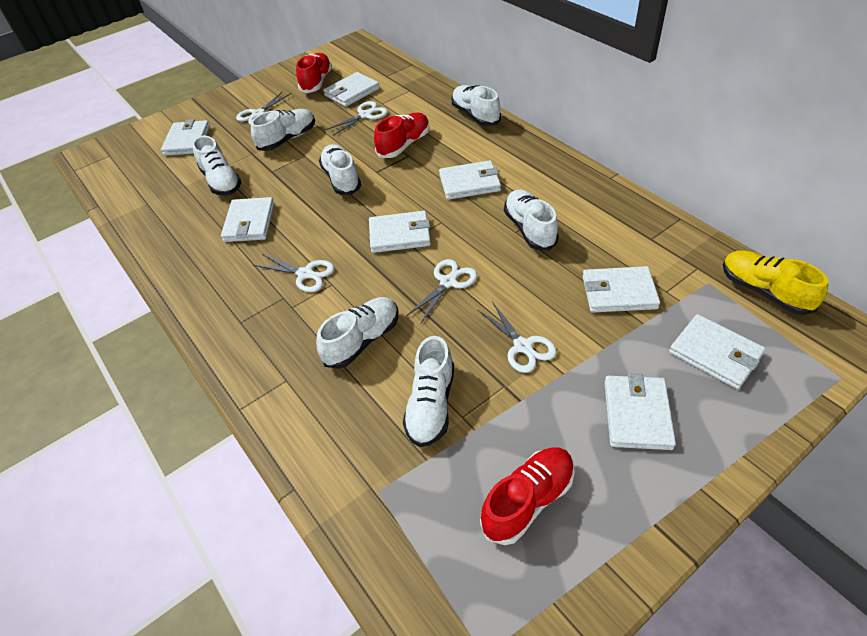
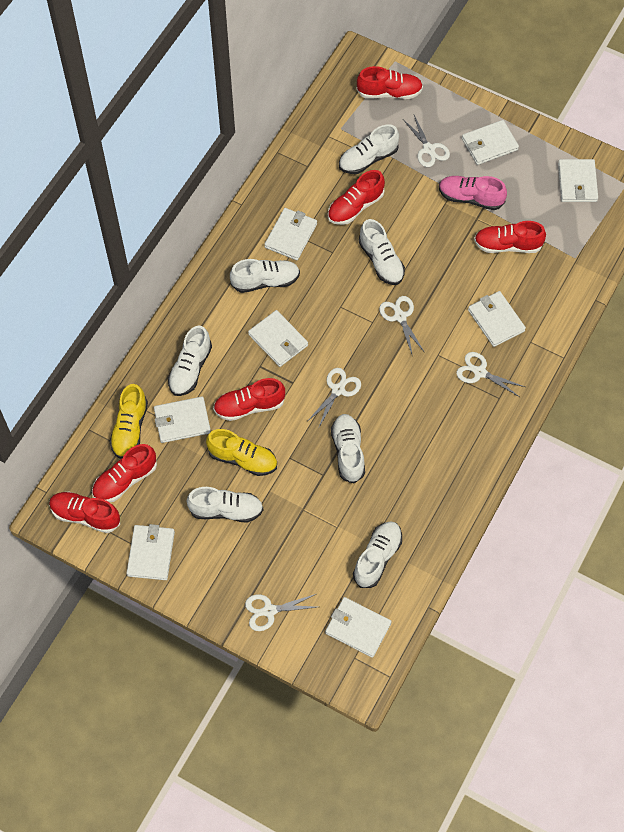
pink shoe: 0 -> 1
red shoe: 3 -> 6
yellow shoe: 1 -> 2

